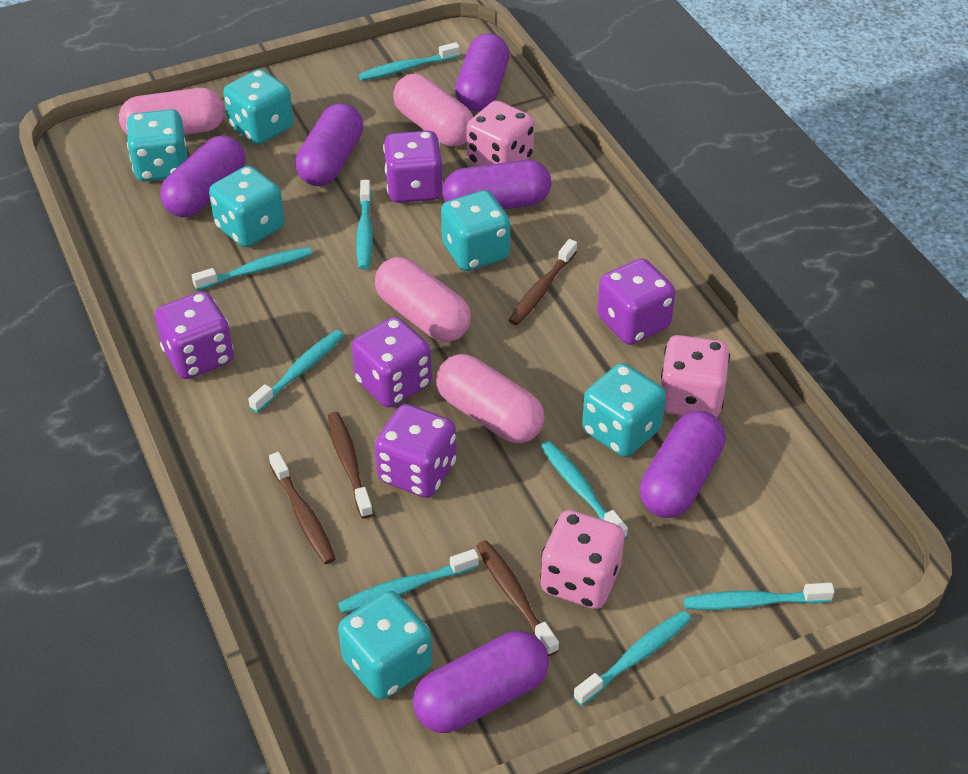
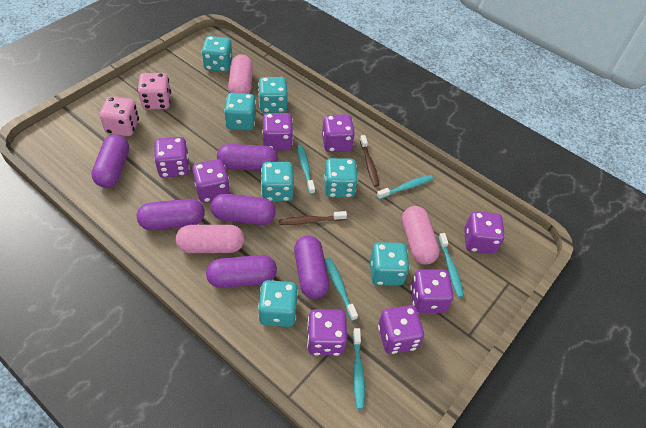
brown toothbrush: 4 -> 2
pink capsule: 4 -> 3
pink dice: 3 -> 2
purple dice: 5 -> 8
turquoise dice: 6 -> 7
turquoise toothbrush: 8 -> 5

